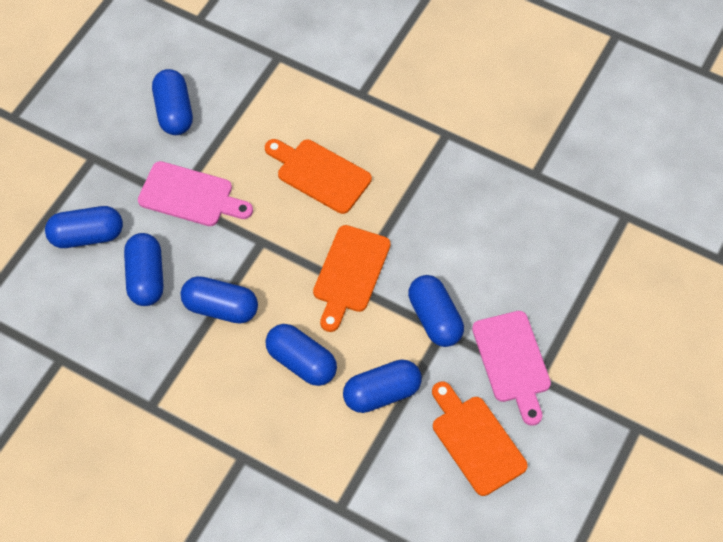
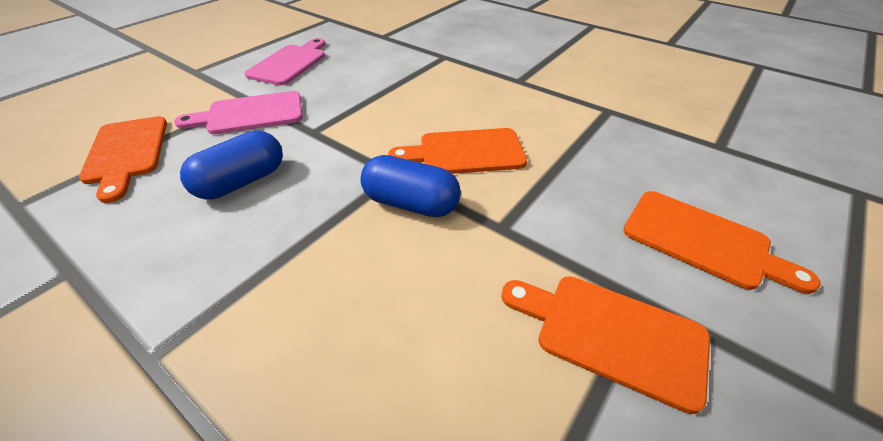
blue capsule: 7 -> 2
orange cutting board: 3 -> 4

